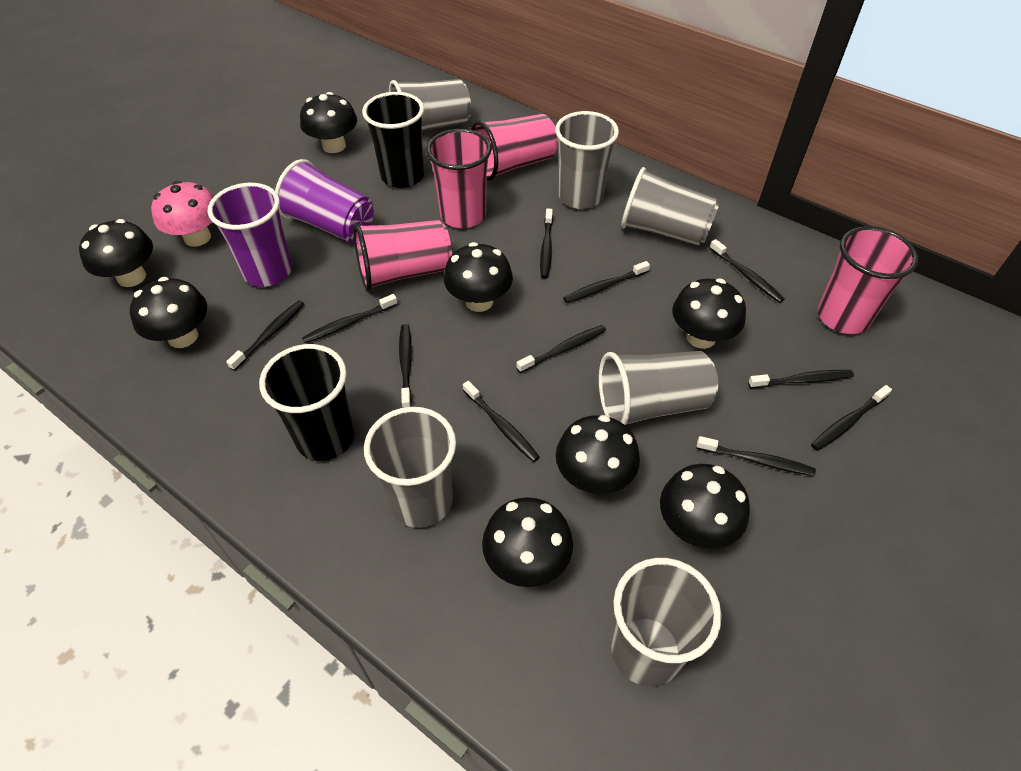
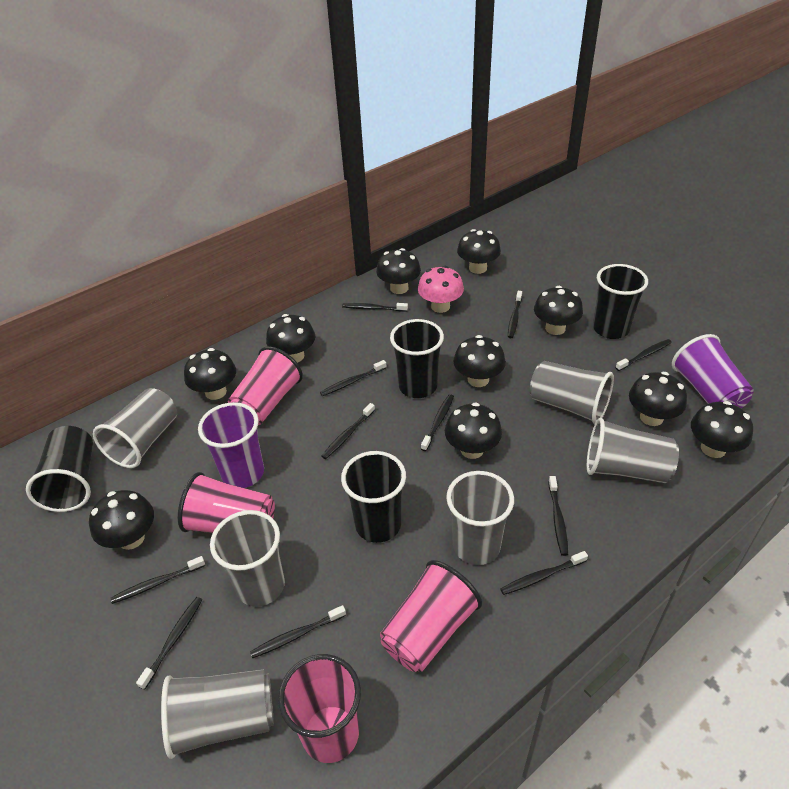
black cup: 2 -> 4
black mushroom: 8 -> 10

